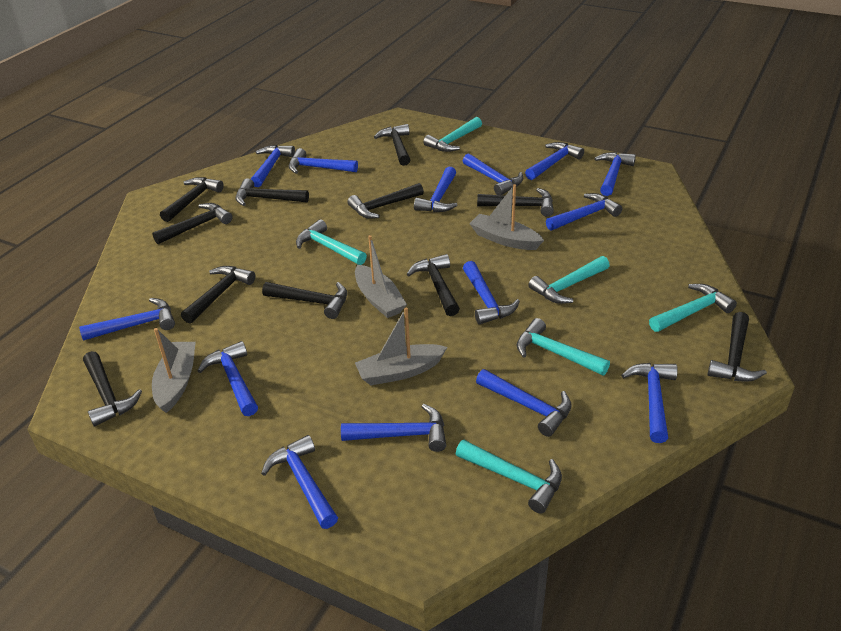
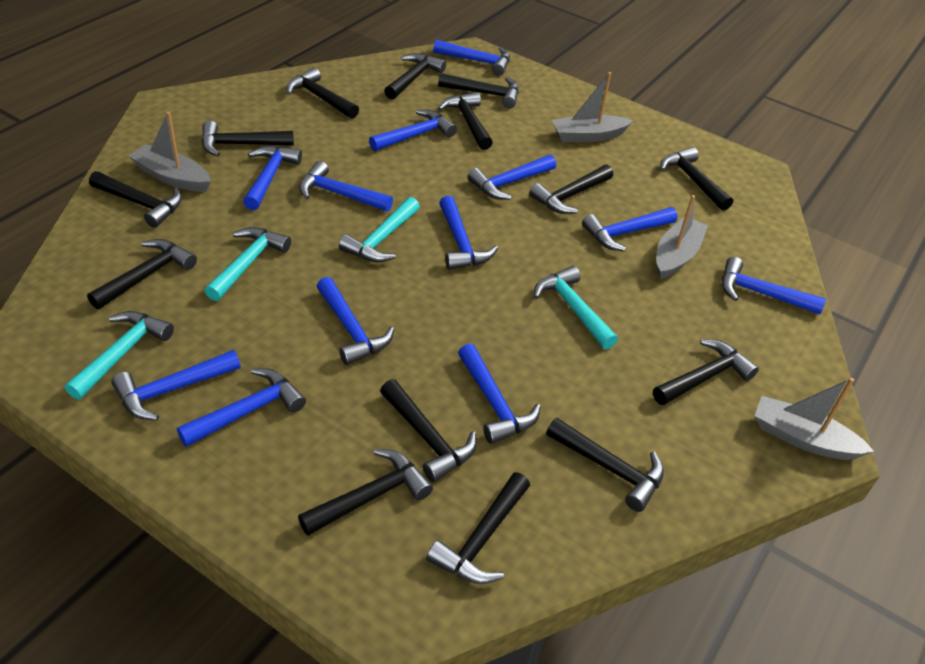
black hammer: 11 -> 14
blue hammer: 14 -> 12
turquoise hammer: 6 -> 4

